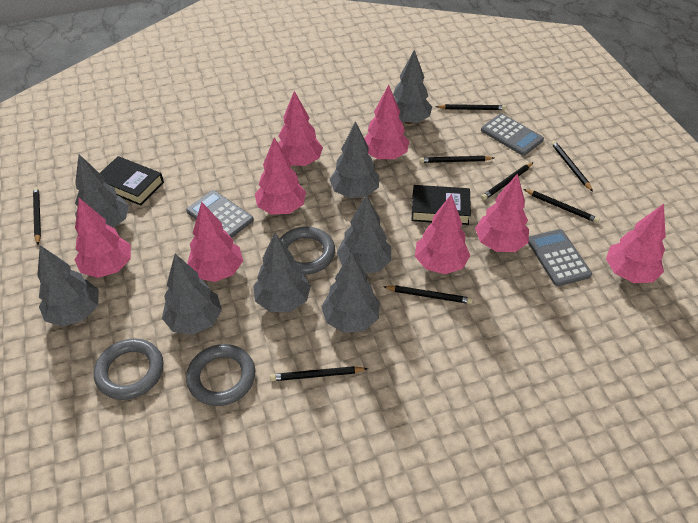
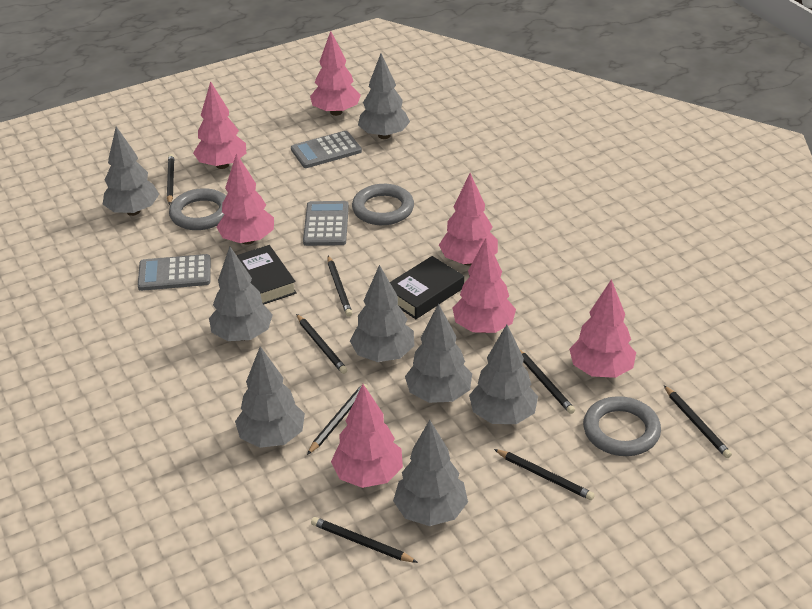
pink tree: 8 -> 7

